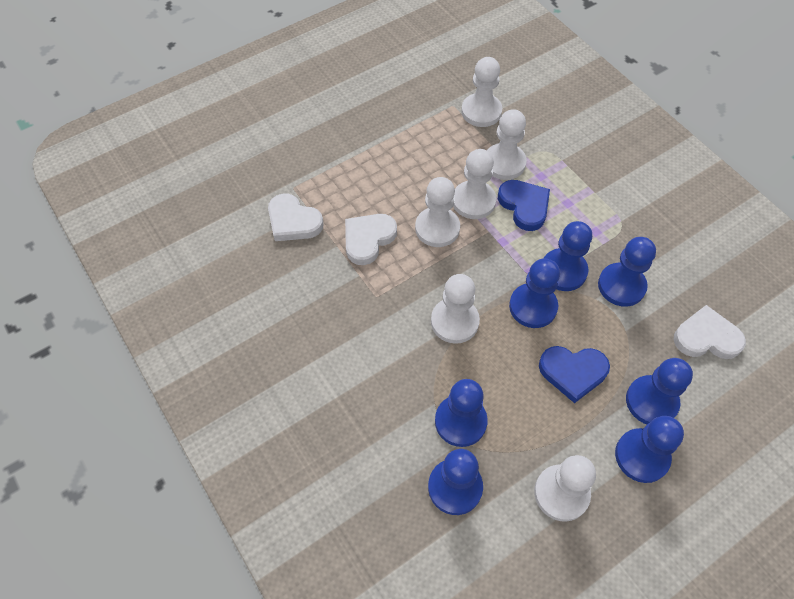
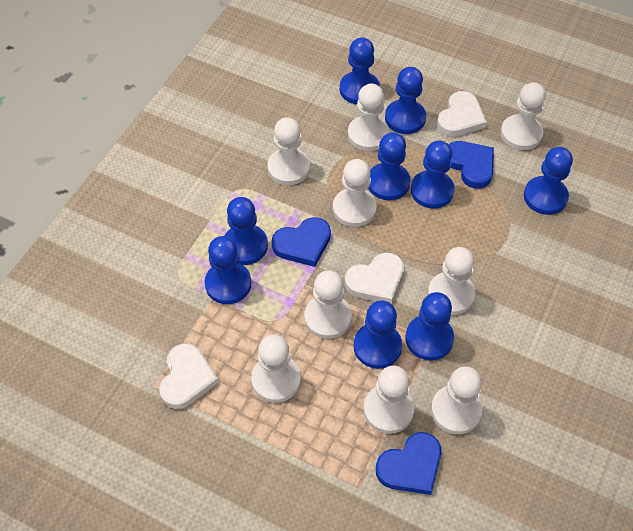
blue heart: 2 -> 3
blue pawn: 7 -> 9
white pawn: 6 -> 9

